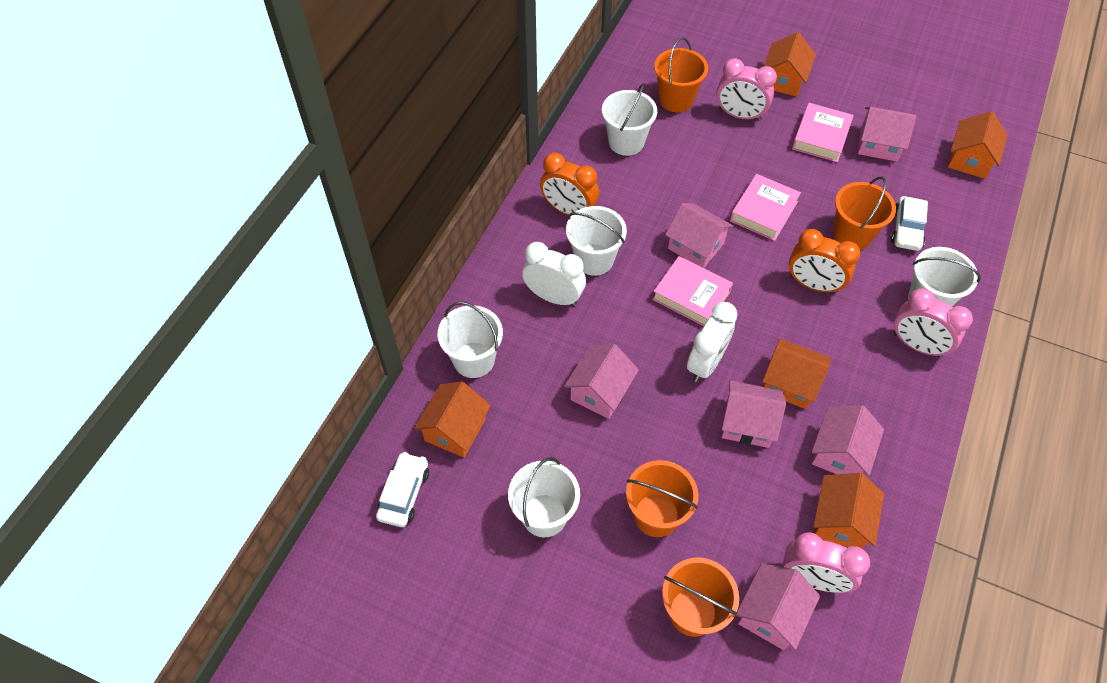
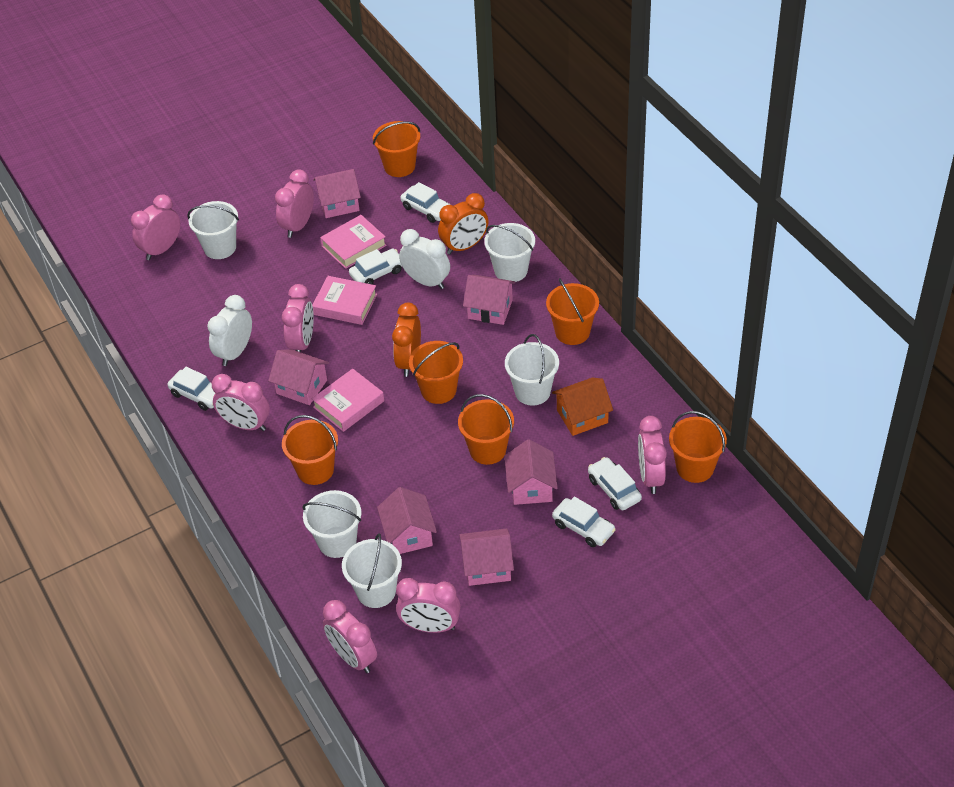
orange bucket: 4 -> 6
orange house: 5 -> 1
pink clock: 3 -> 7
white car: 2 -> 5

